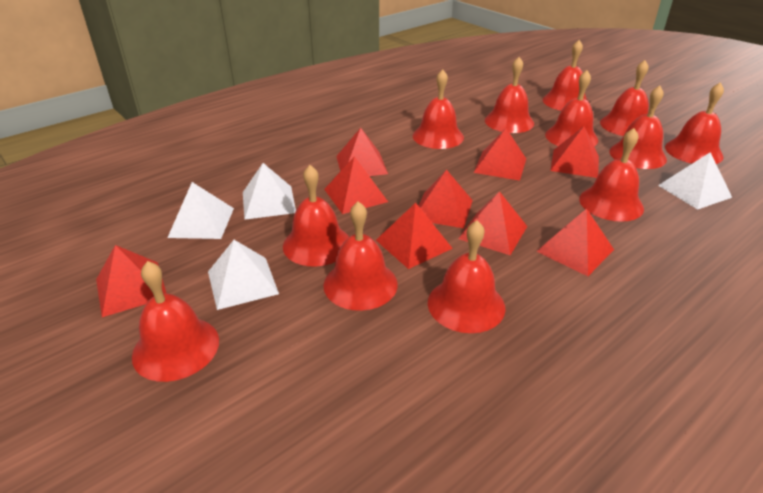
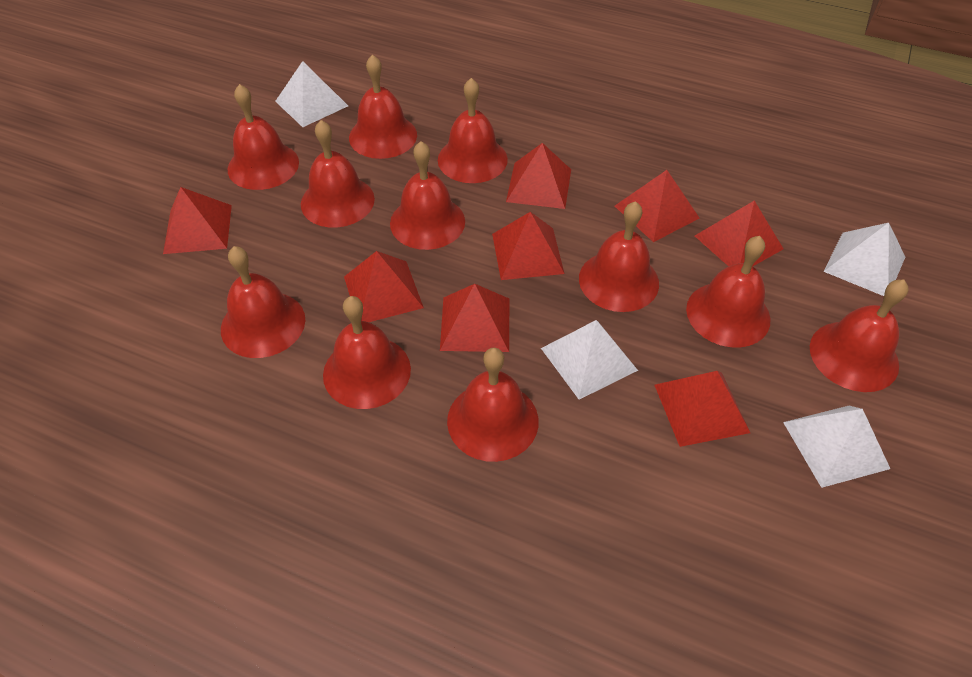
red bell: 12 -> 11
red pyramid: 9 -> 8

